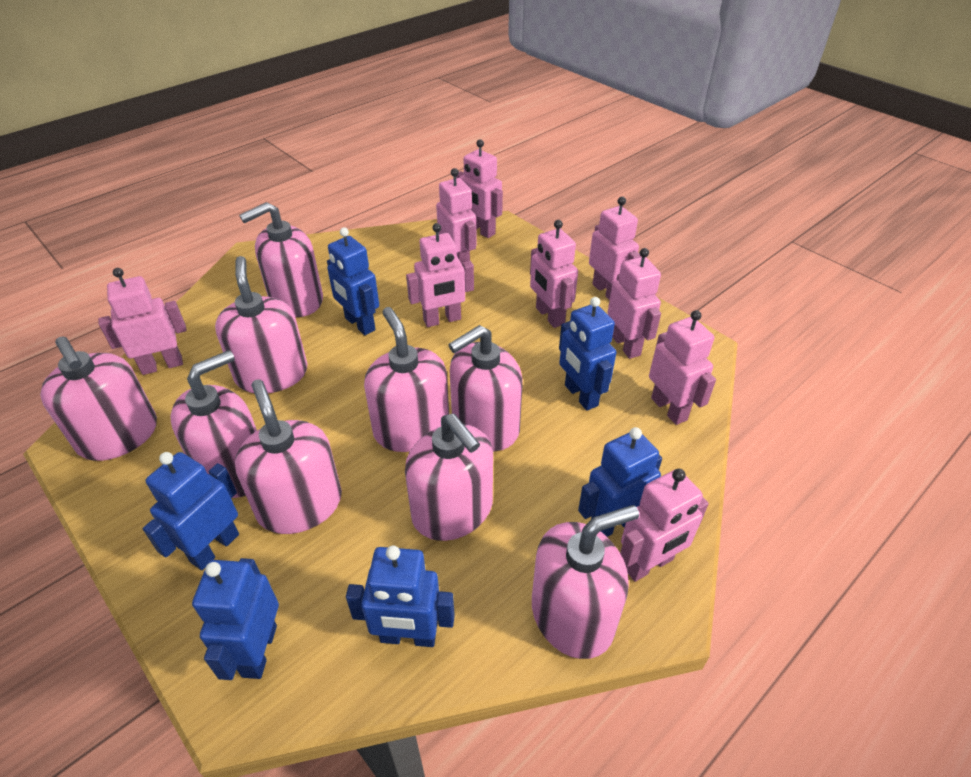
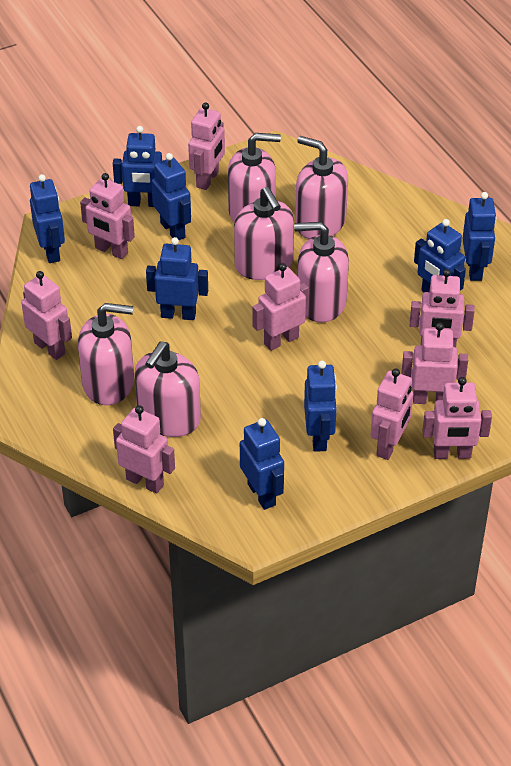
blue robot: 6 -> 8
pink soap dispenser: 9 -> 6

